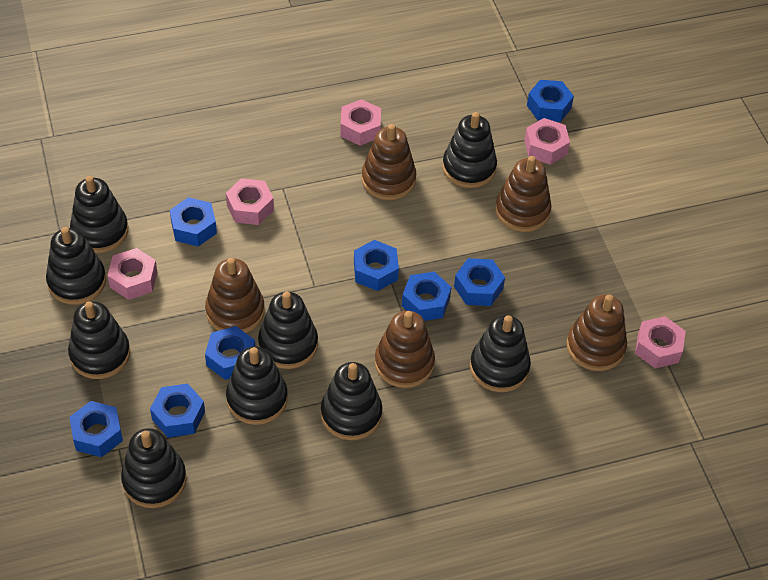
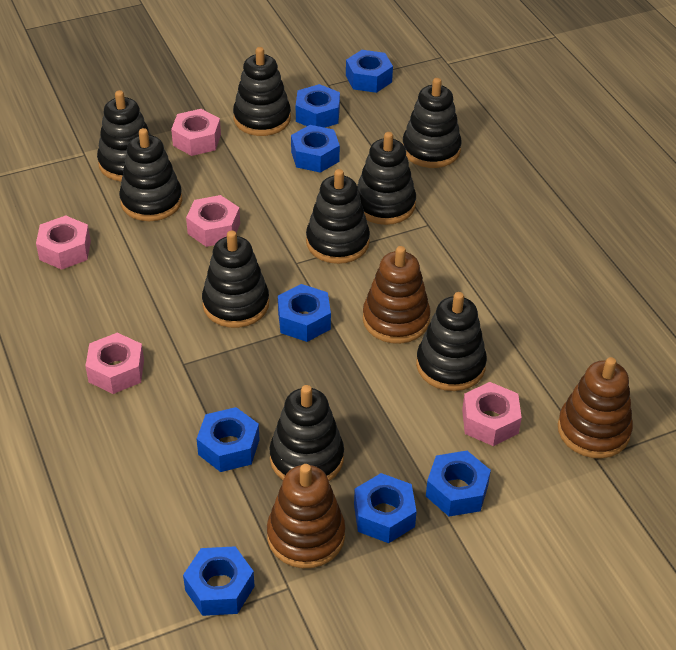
brown stacking toy: 5 -> 3

